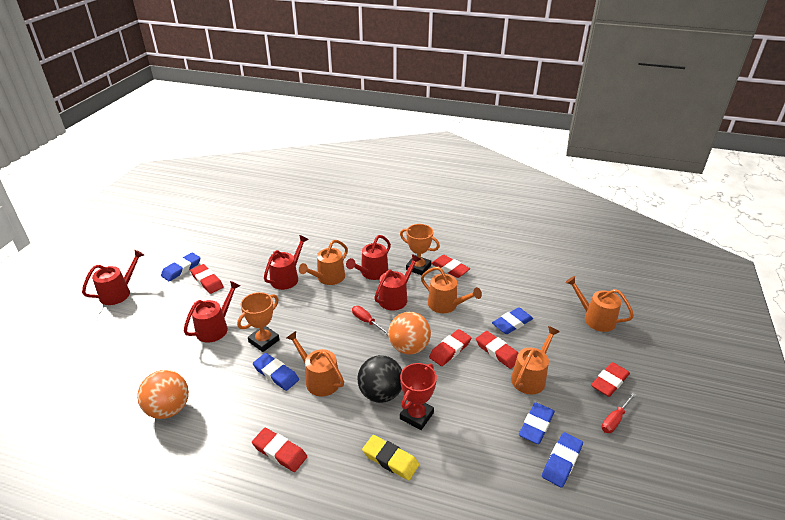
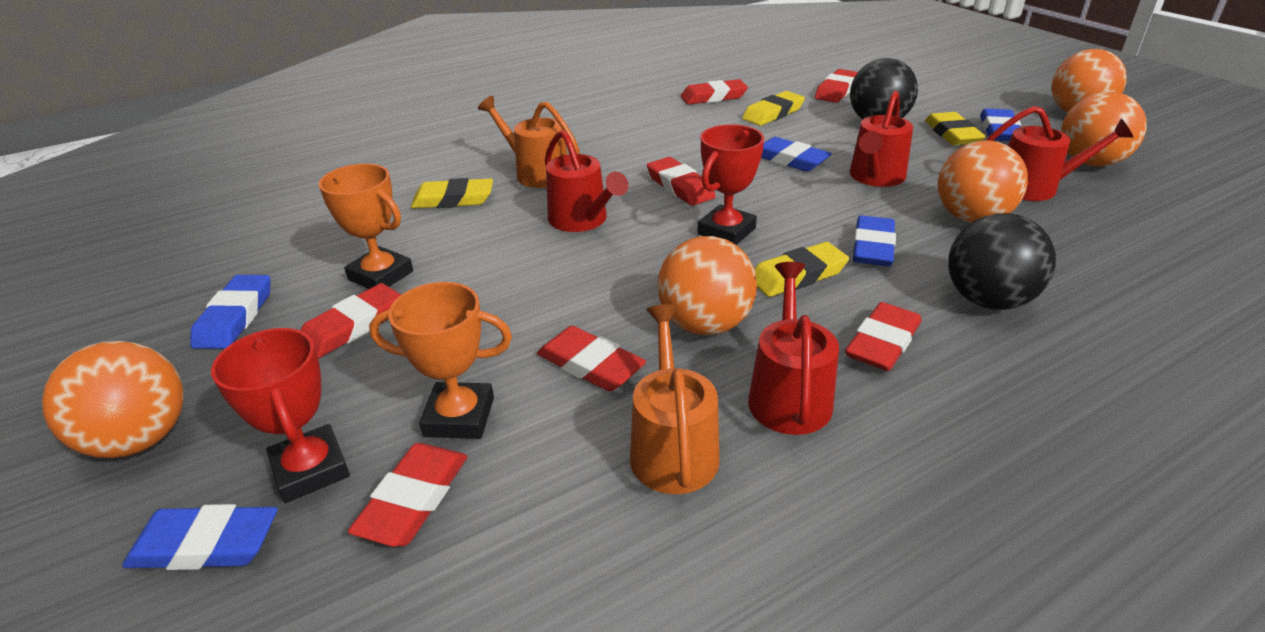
black ball: 1 -> 2
orange ball: 2 -> 5
orange watering can: 5 -> 2
red eraser: 6 -> 7
red screwdriver: 2 -> 0
red trophy: 1 -> 2
red watering can: 5 -> 4
yellow eraser: 1 -> 4

